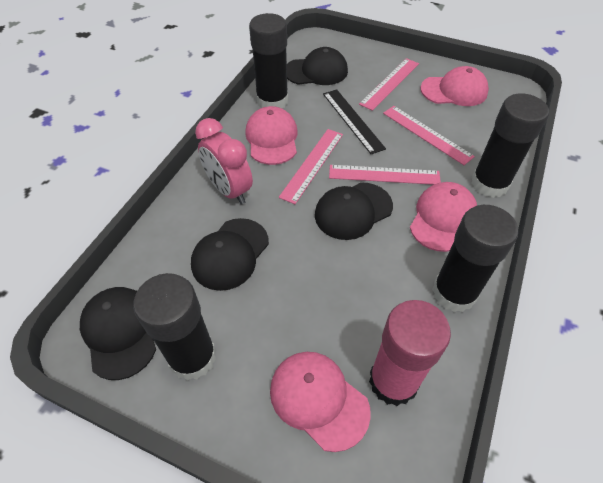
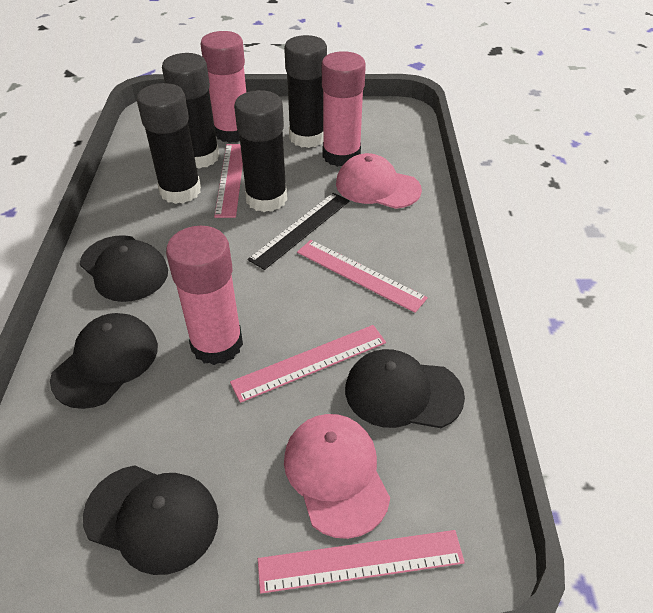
pink cap: 4 -> 2
pink clock: 1 -> 0
pink glue stick: 1 -> 3

